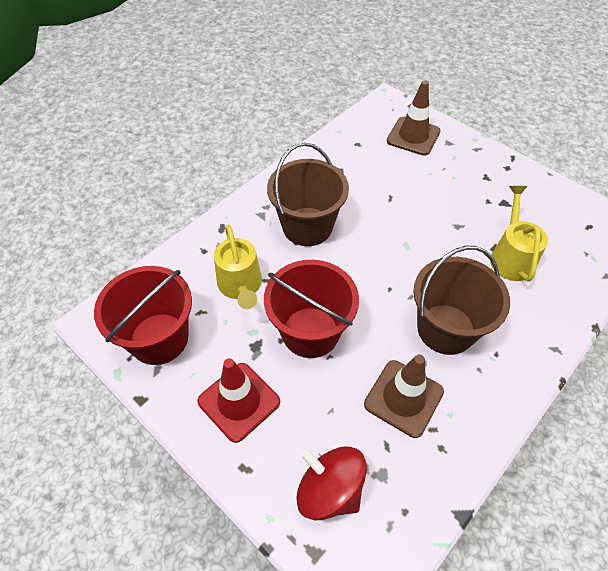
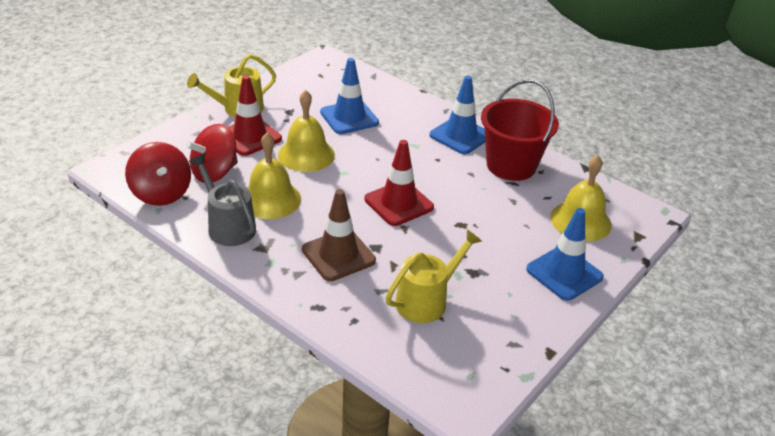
blue traffic cone: 0 -> 3
brown bucket: 2 -> 0
brown traffic cone: 2 -> 1
grey watering can: 0 -> 1
red bucket: 2 -> 1
red spinning top: 1 -> 2
red traffic cone: 1 -> 2
yellow bell: 0 -> 3

